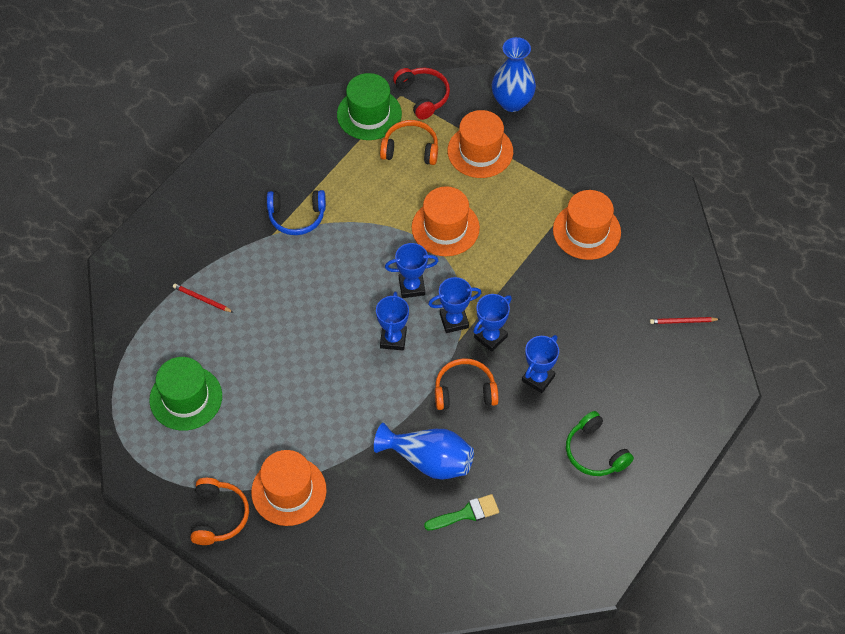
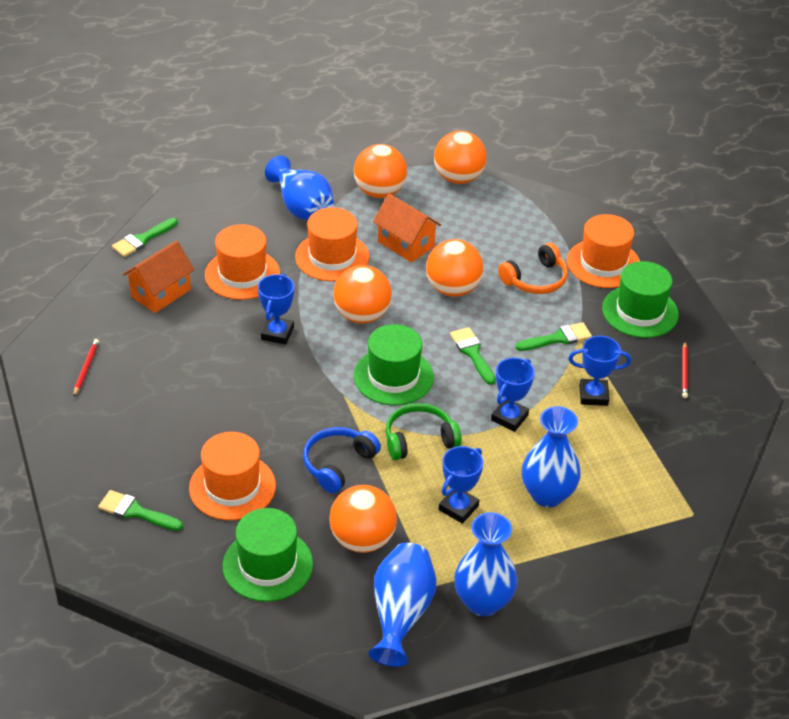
blue trophy: 5 -> 4
blue vase: 2 -> 4
green brush: 1 -> 4
green hat: 2 -> 3
orange ball: 0 -> 5
orange headphones: 3 -> 1
orange house: 0 -> 2
red headphones: 1 -> 0

